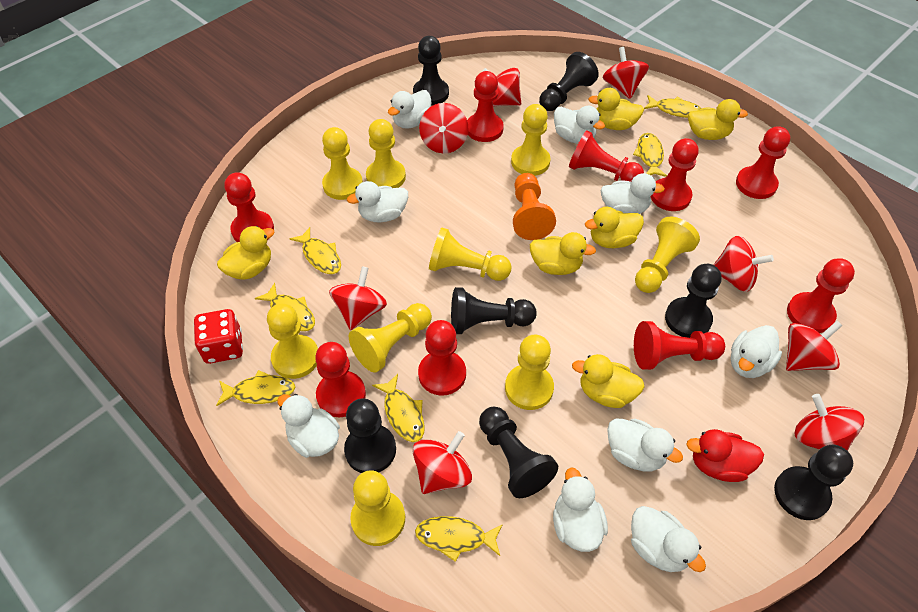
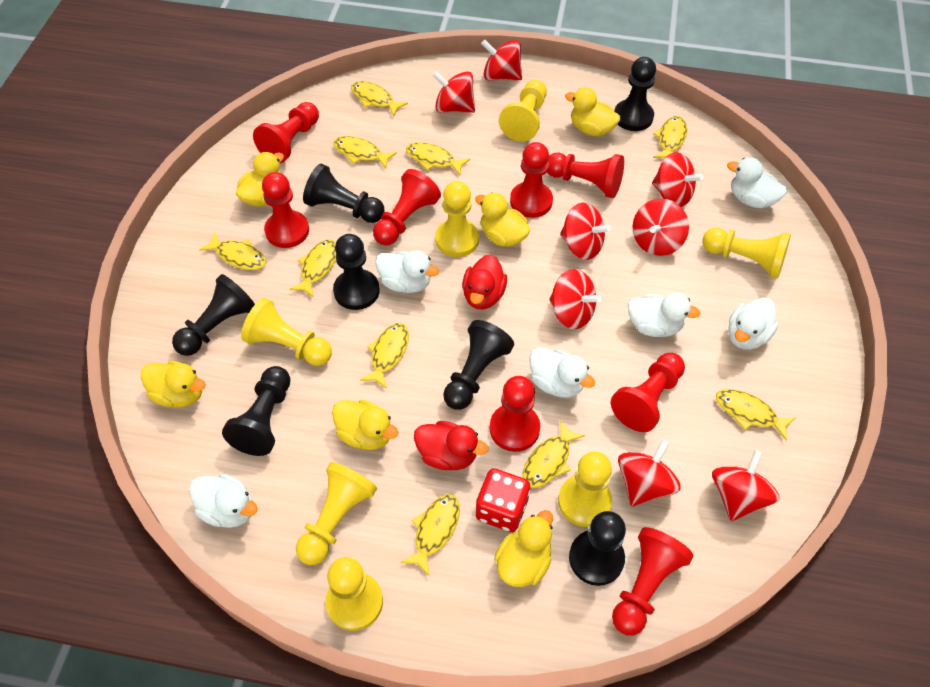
orange pawn: 1 -> 0
red duck: 1 -> 2
red pawn: 9 -> 8
white duck: 9 -> 6
yellow fish: 7 -> 10
yellow pawn: 9 -> 7

